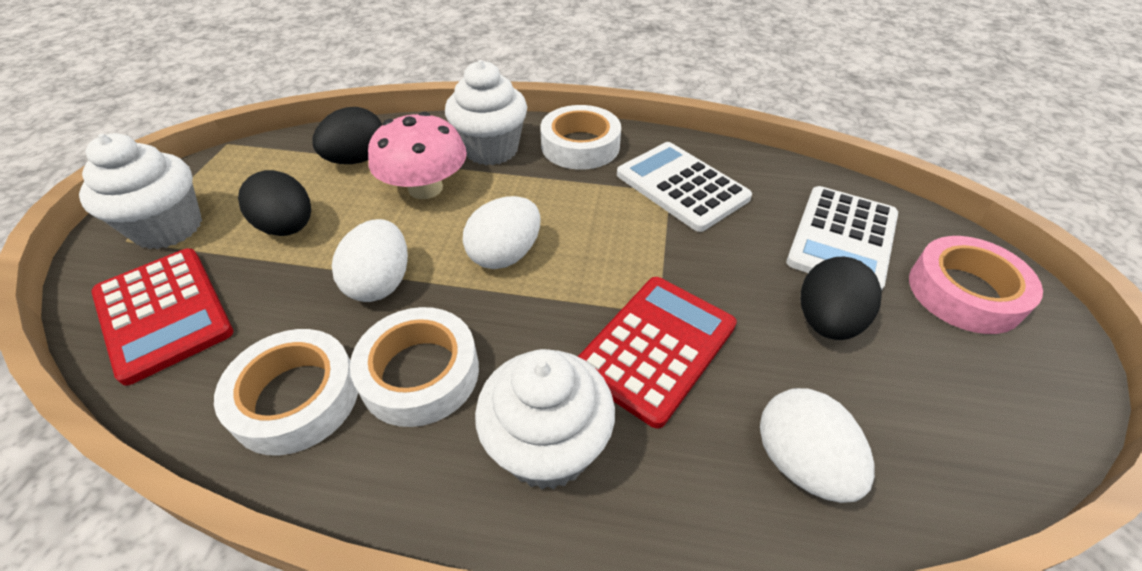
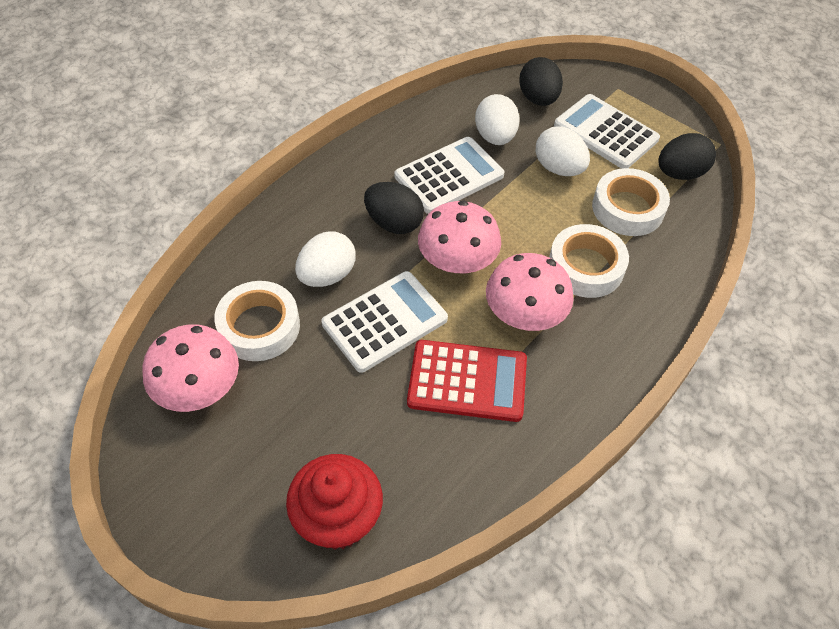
pink mushroom: 1 -> 3
pink tape: 1 -> 0
red calculator: 2 -> 1
red cupcake: 0 -> 1
white calculator: 2 -> 3
white cupcake: 3 -> 0

